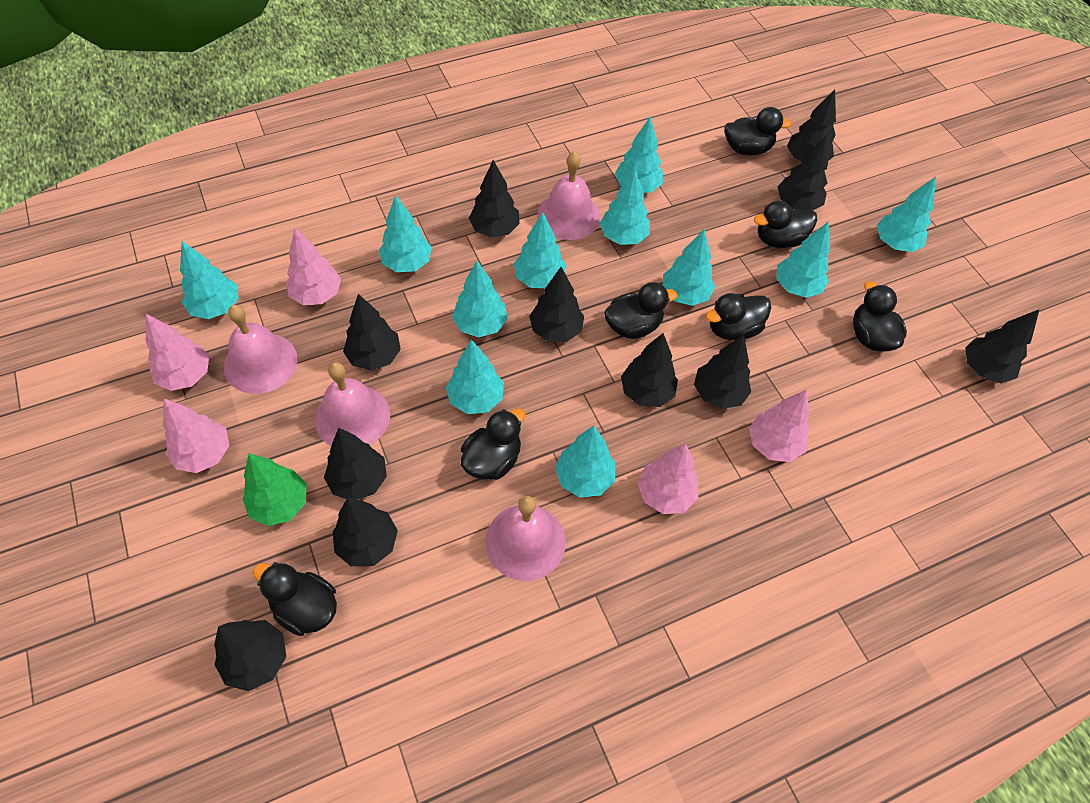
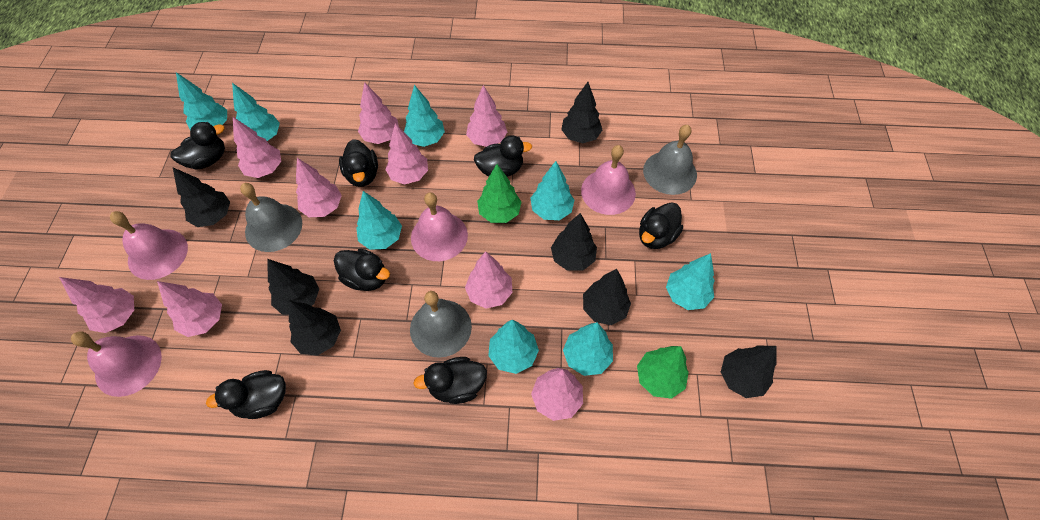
black tree: 11 -> 7
green tree: 1 -> 2
grey bell: 0 -> 3
pink tree: 5 -> 9
turquoise tree: 11 -> 8

